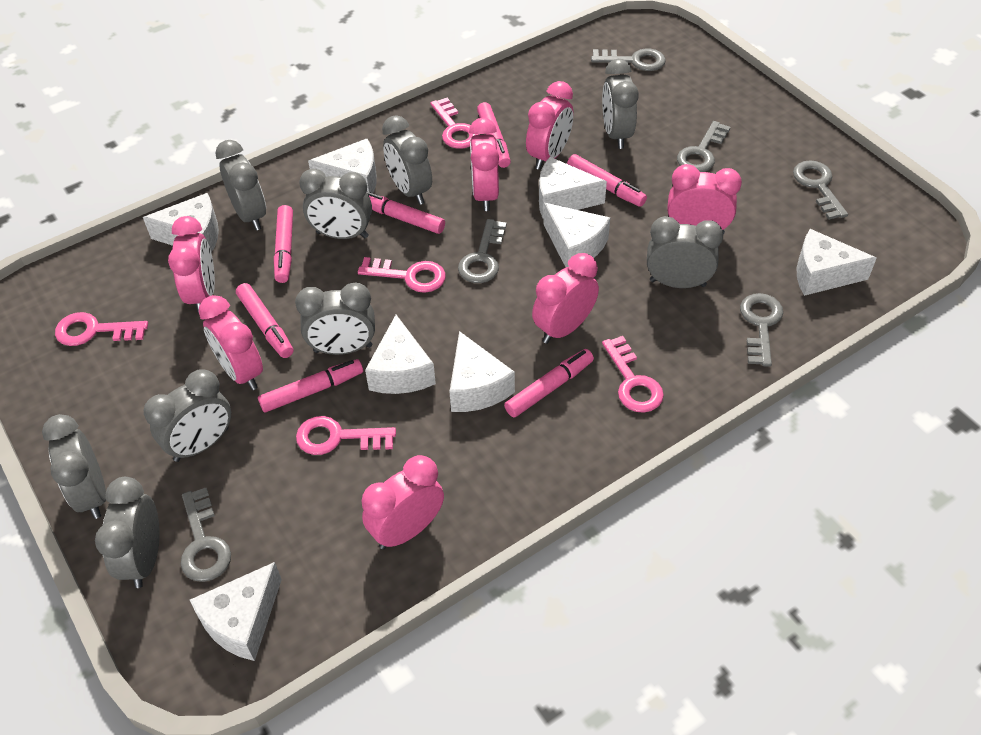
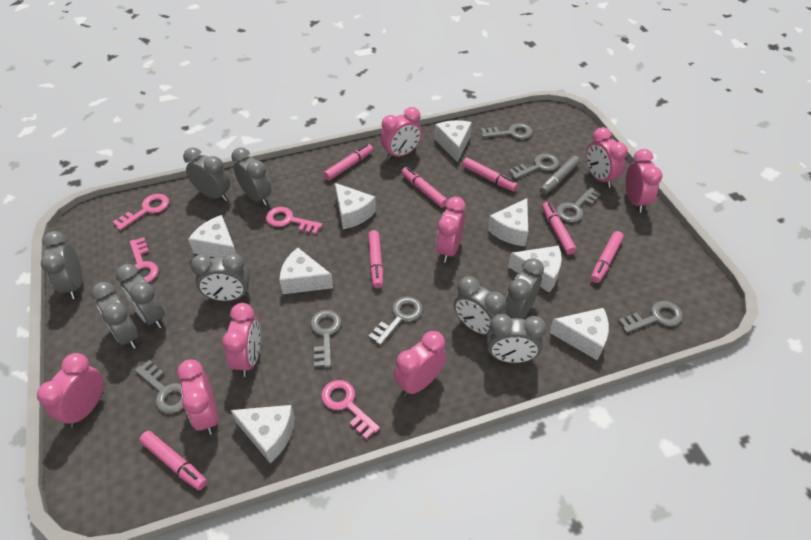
grey key: 6 -> 7
grey marker: 0 -> 1
pink clock: 7 -> 8
pink key: 5 -> 4

